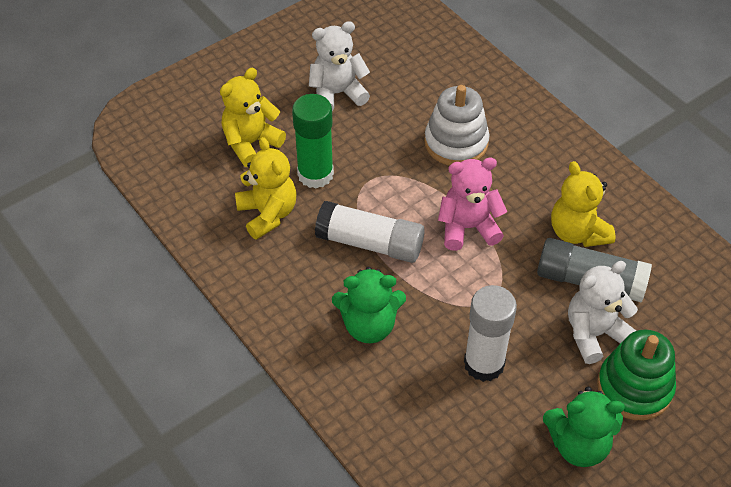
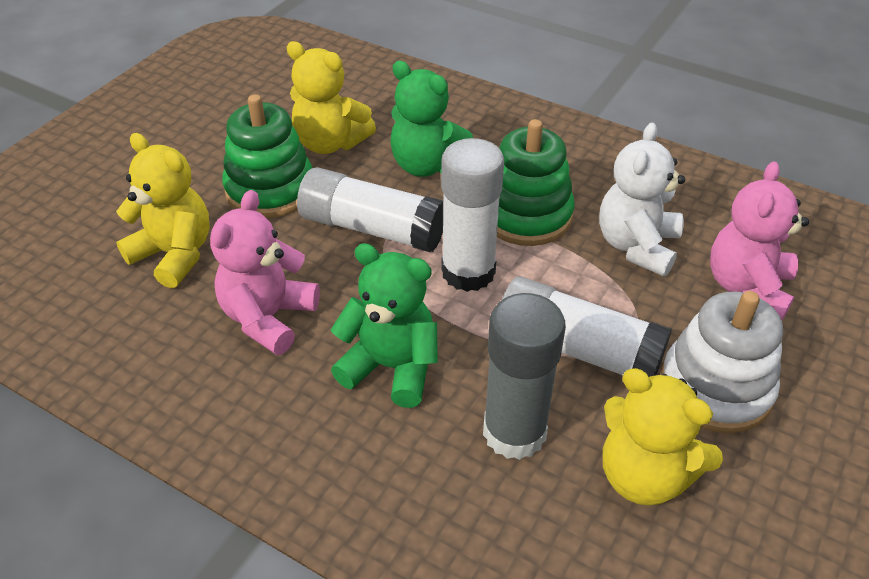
green glue stick: 1 -> 0
green stacking toy: 1 -> 2
pink teddy bear: 1 -> 2
white glue stick: 2 -> 3
white teddy bear: 2 -> 1

